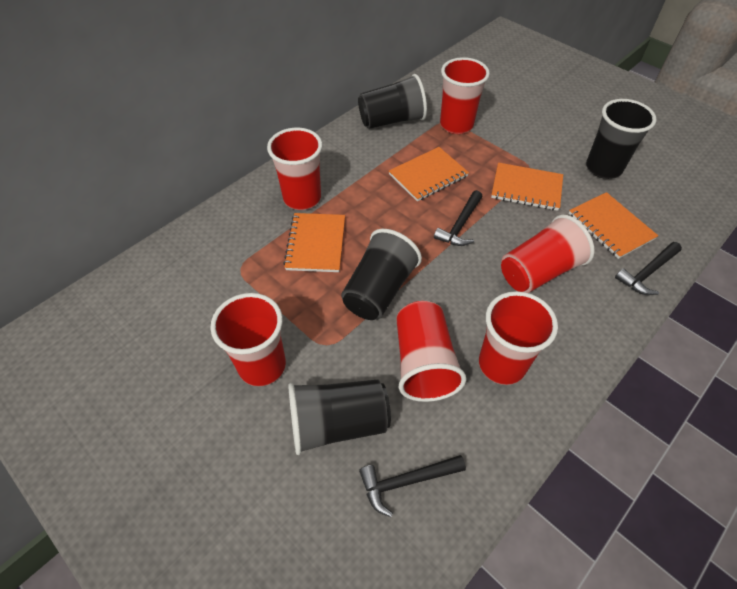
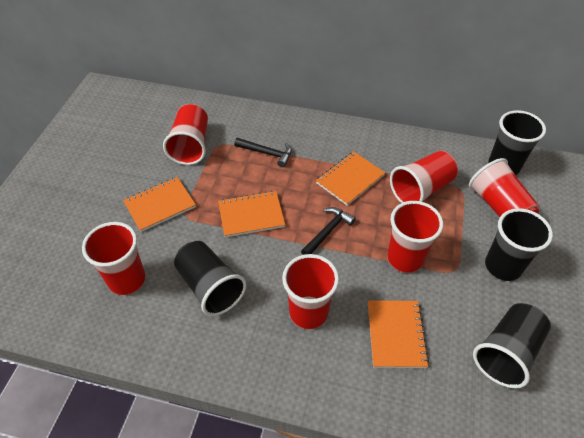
black hammer: 3 -> 2

